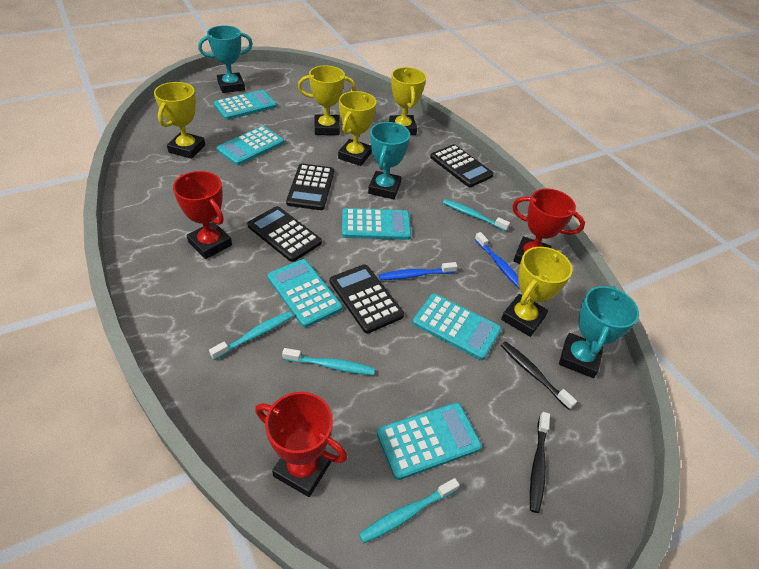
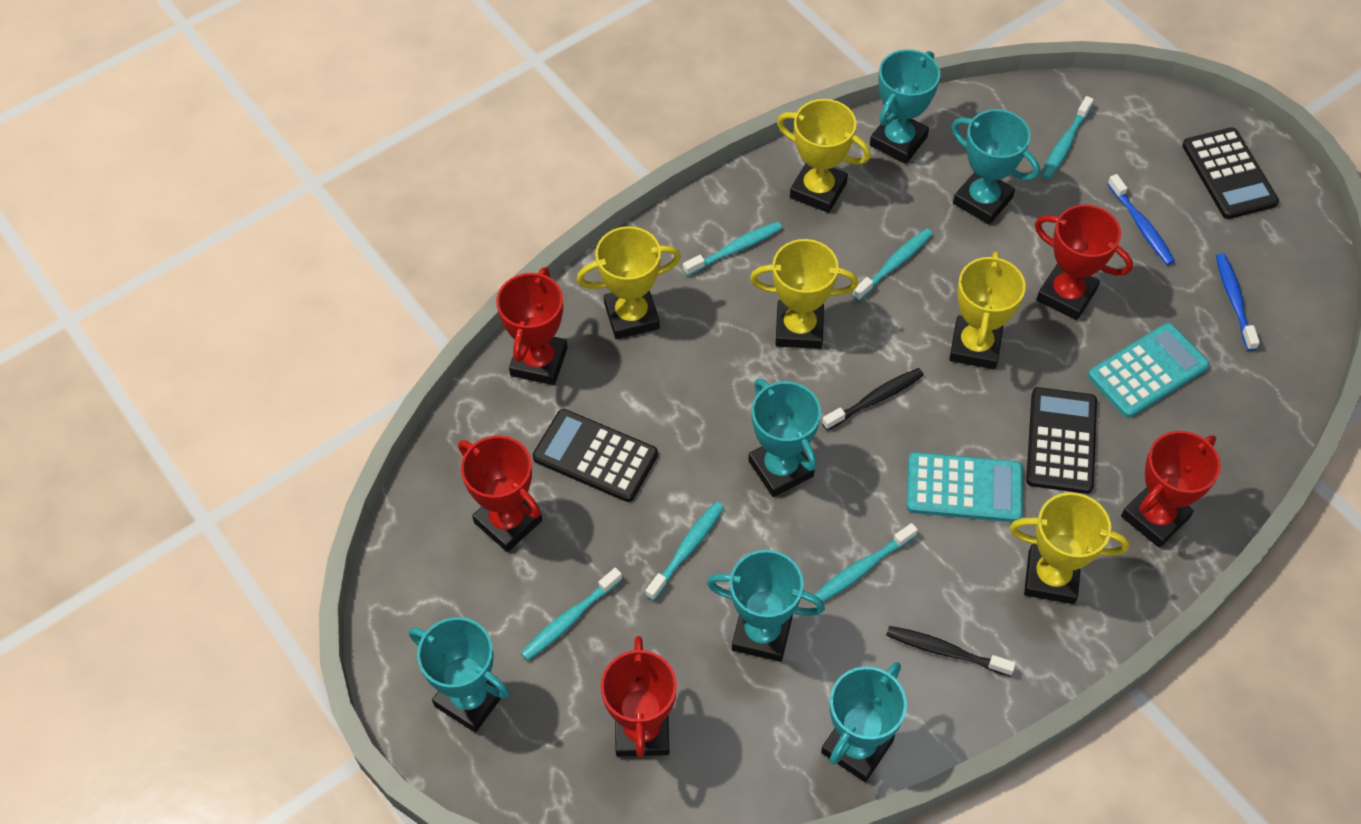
black calculator: 4 -> 3
red trophy: 3 -> 5
turquoise calculator: 6 -> 2
turquoise toothbrush: 4 -> 6
turquoise trophy: 3 -> 6

